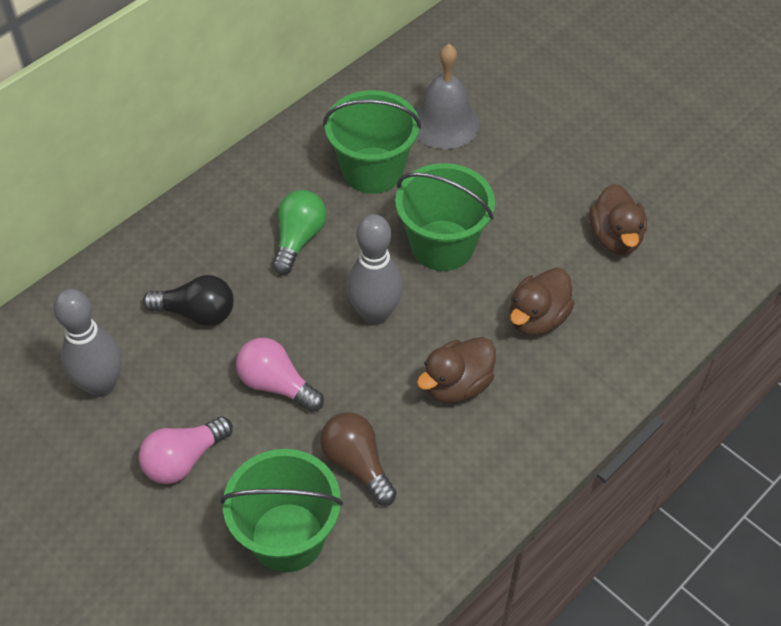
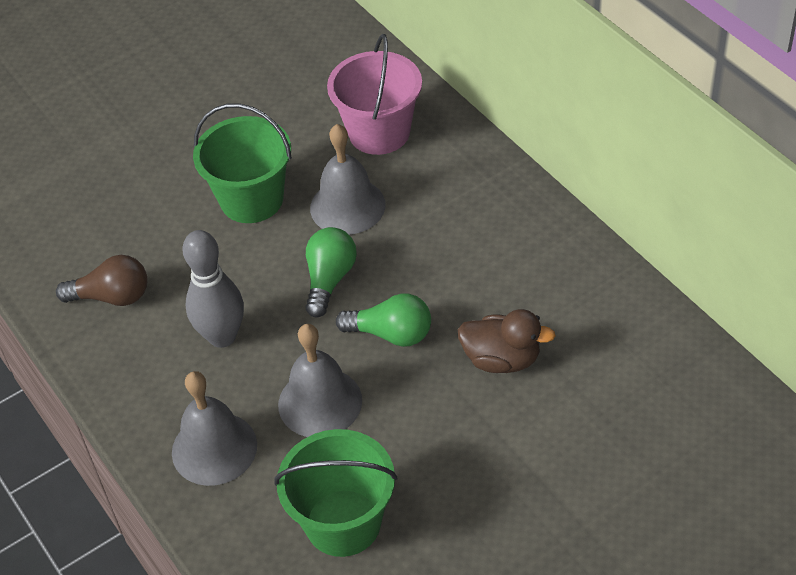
black light bulb: 1 -> 0
brown duck: 3 -> 1
green bucket: 3 -> 2
green light bulb: 1 -> 2
grey bell: 1 -> 3
grey bowling pin: 2 -> 1
pink bucket: 0 -> 1
pink light bulb: 2 -> 0

